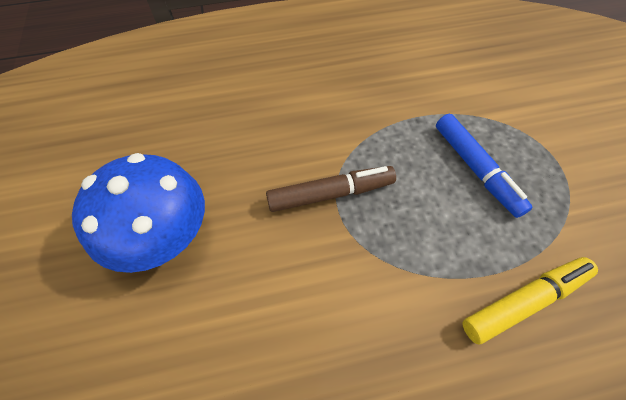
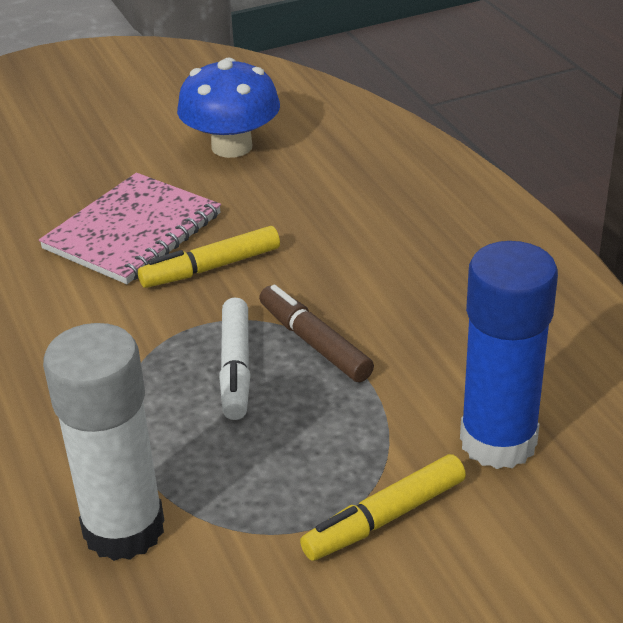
blue glue stick: 0 -> 1
blue marker: 1 -> 0
pink notebook: 0 -> 1
white glue stick: 0 -> 1
white marker: 0 -> 1
yellow marker: 1 -> 2

